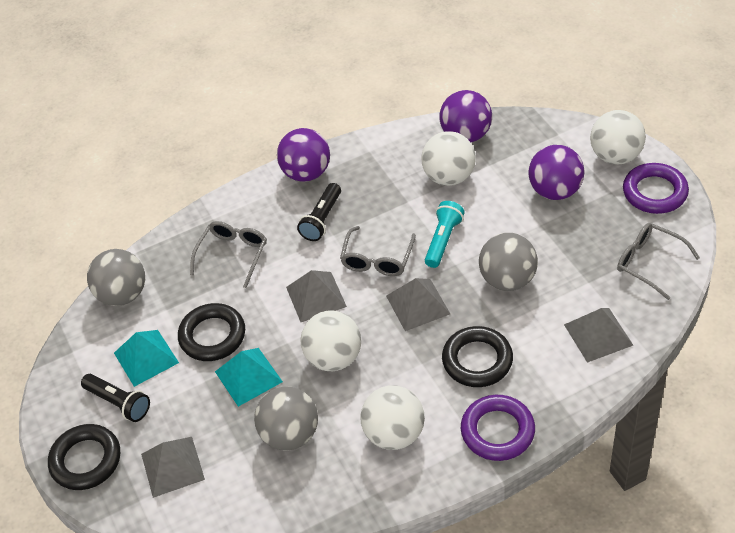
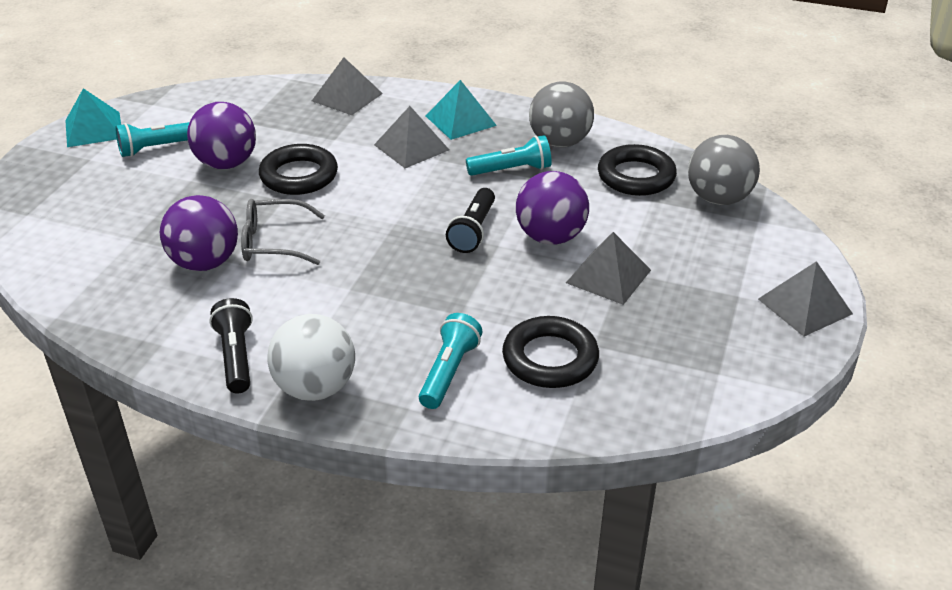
grey ball: 3 -> 2
grey glasses: 3 -> 1
purple ring: 2 -> 0
turquoise flashlight: 1 -> 3
white ball: 4 -> 1

